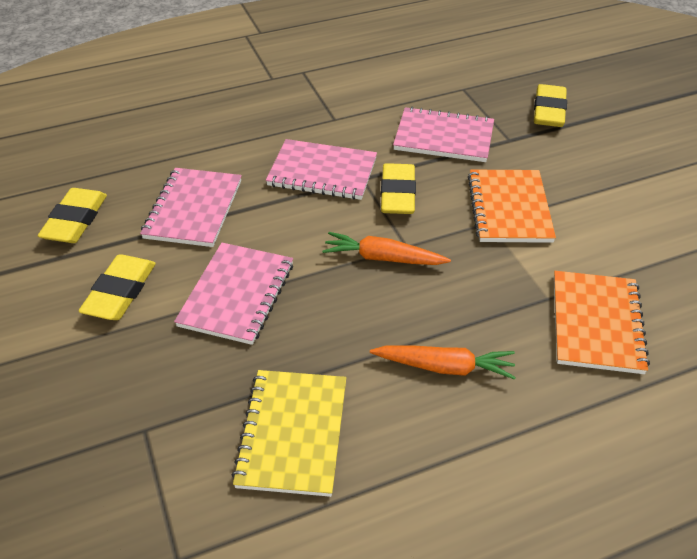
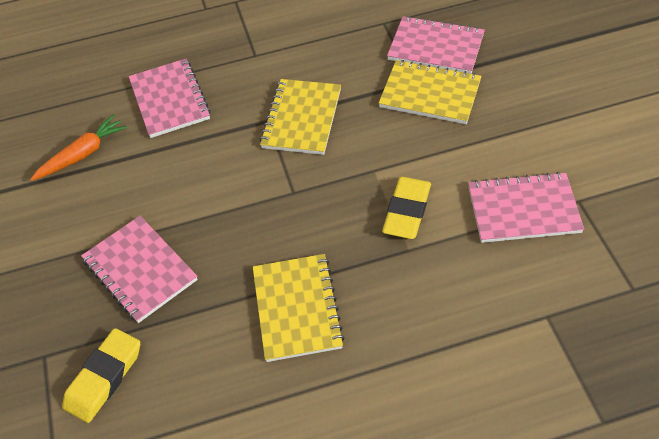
orange carrot: 2 -> 1
orange notebook: 2 -> 0
yellow eraser: 4 -> 2
yellow notebook: 1 -> 3

